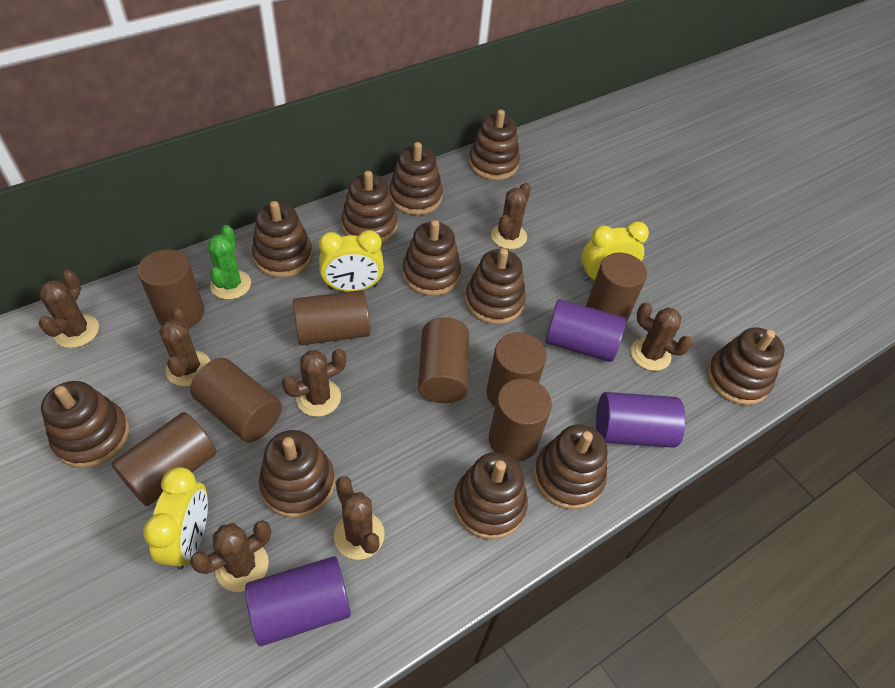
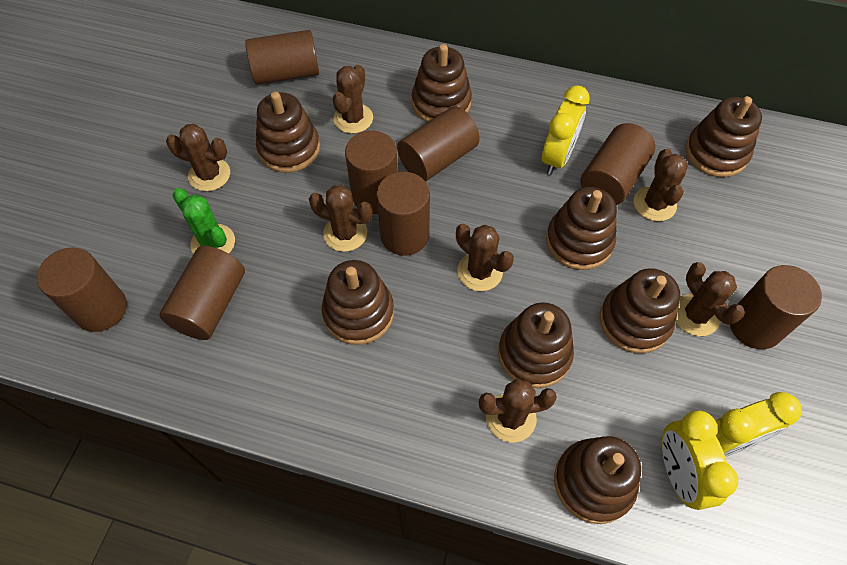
brown stacking toy: 11 -> 8
purple cylinder: 3 -> 0

